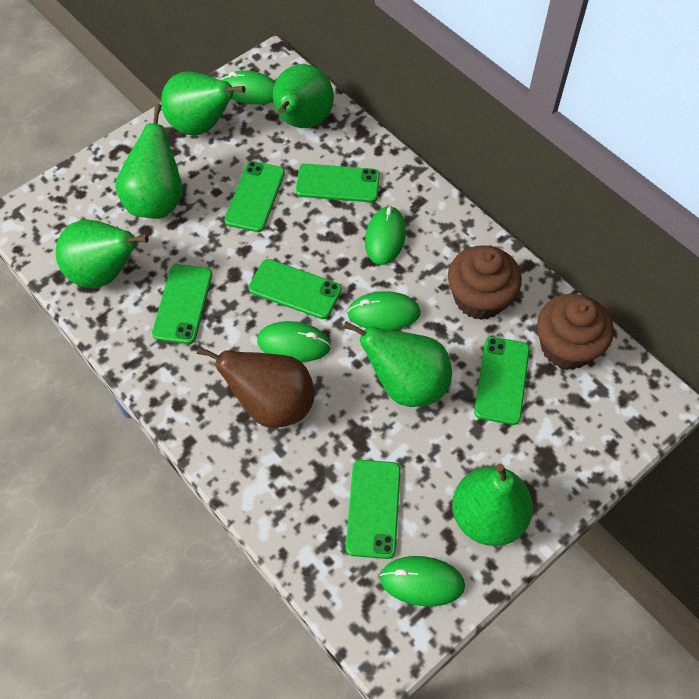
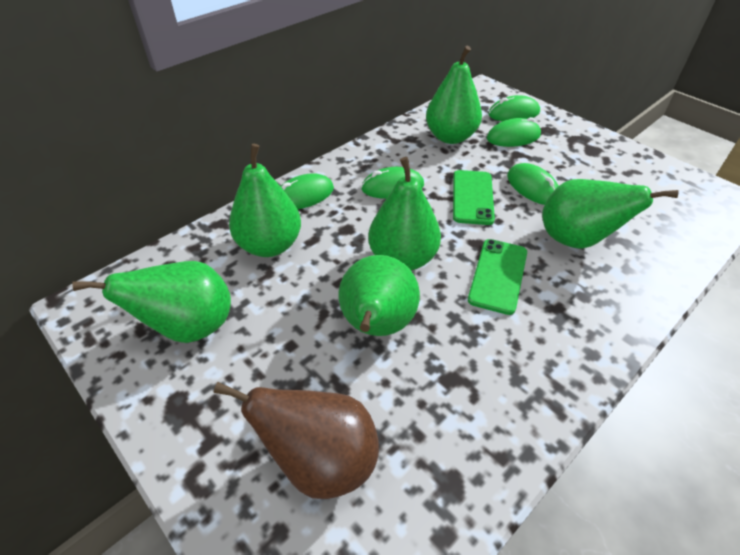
brown cupcake: 2 -> 0
green phone: 6 -> 2

